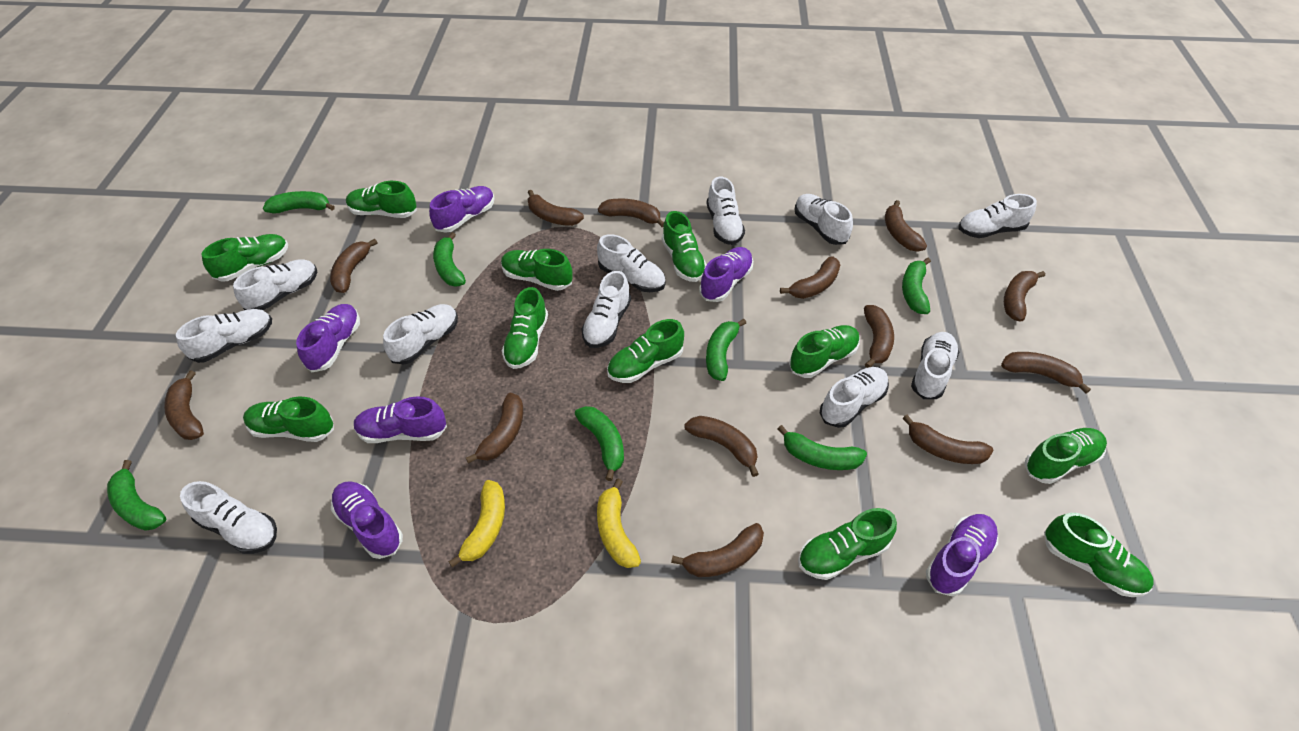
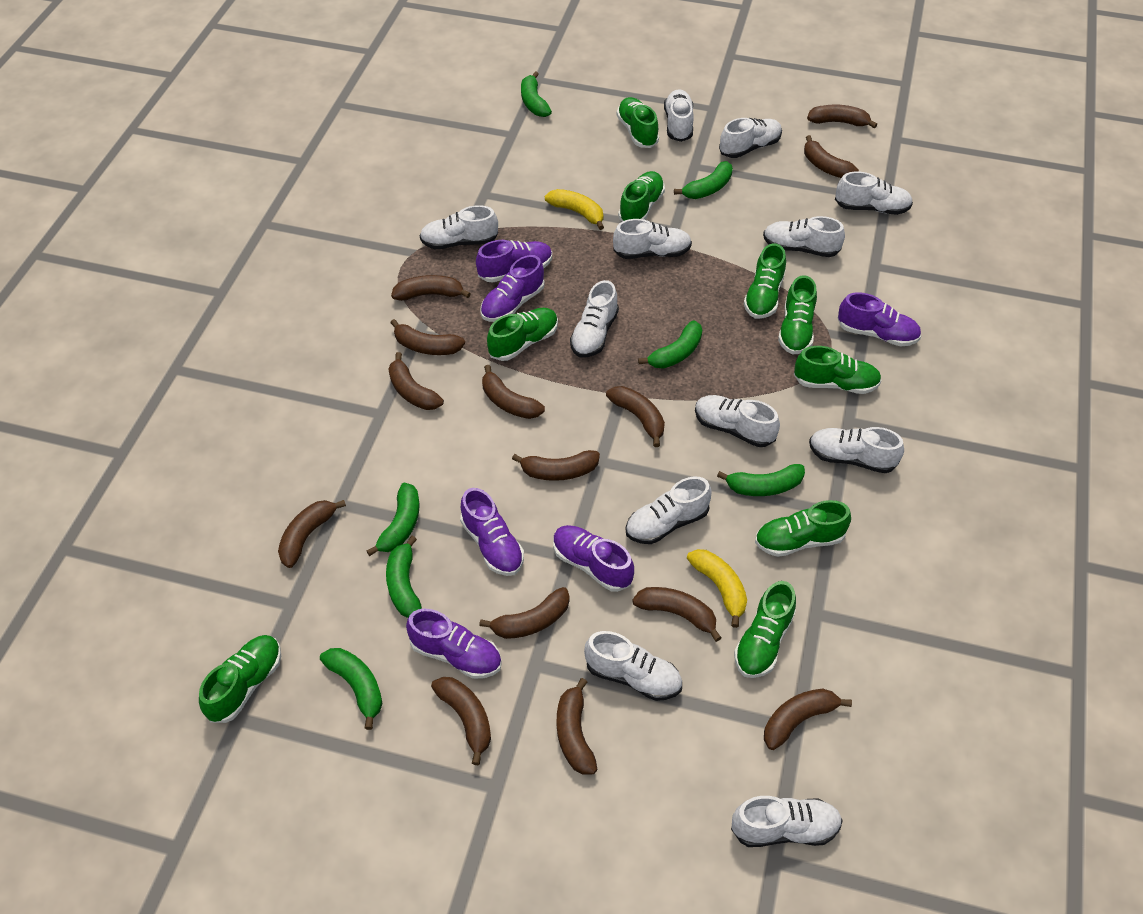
brown banana: 13 -> 14
green shoe: 11 -> 9
white shoe: 11 -> 12

